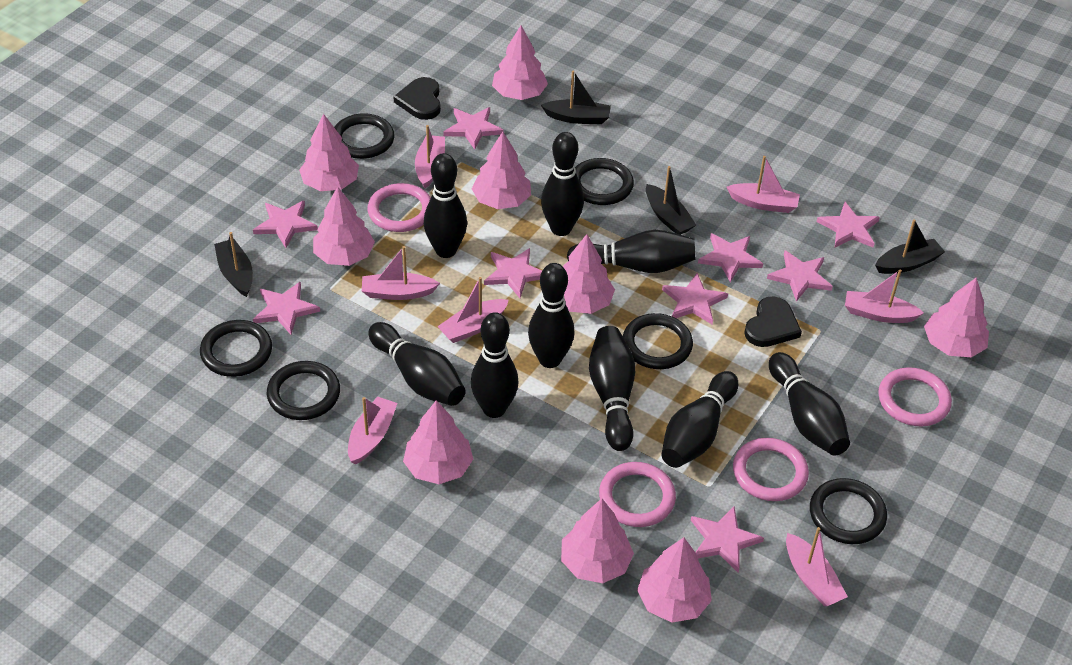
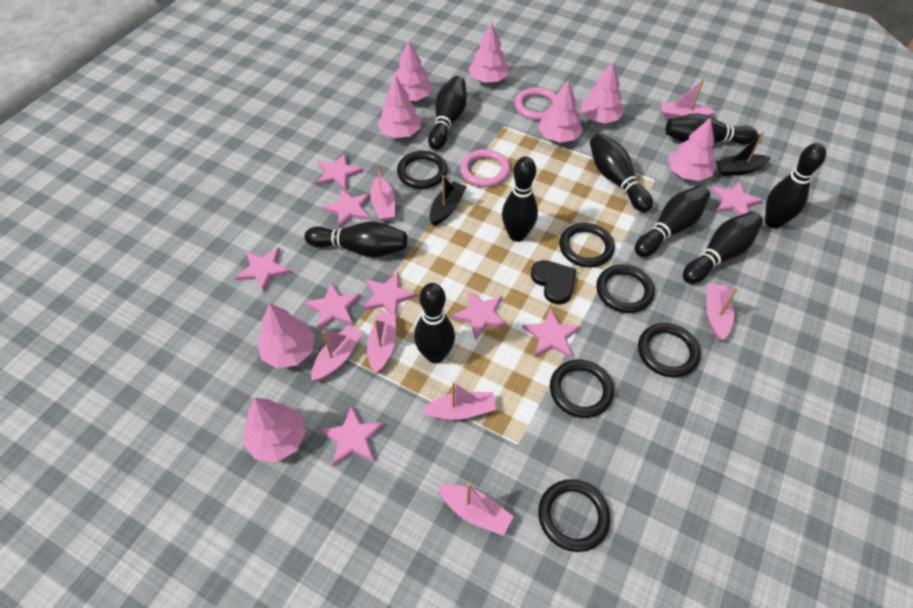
black boat: 4 -> 2
black heart: 2 -> 1
pink ring: 4 -> 2
pink tree: 9 -> 8

